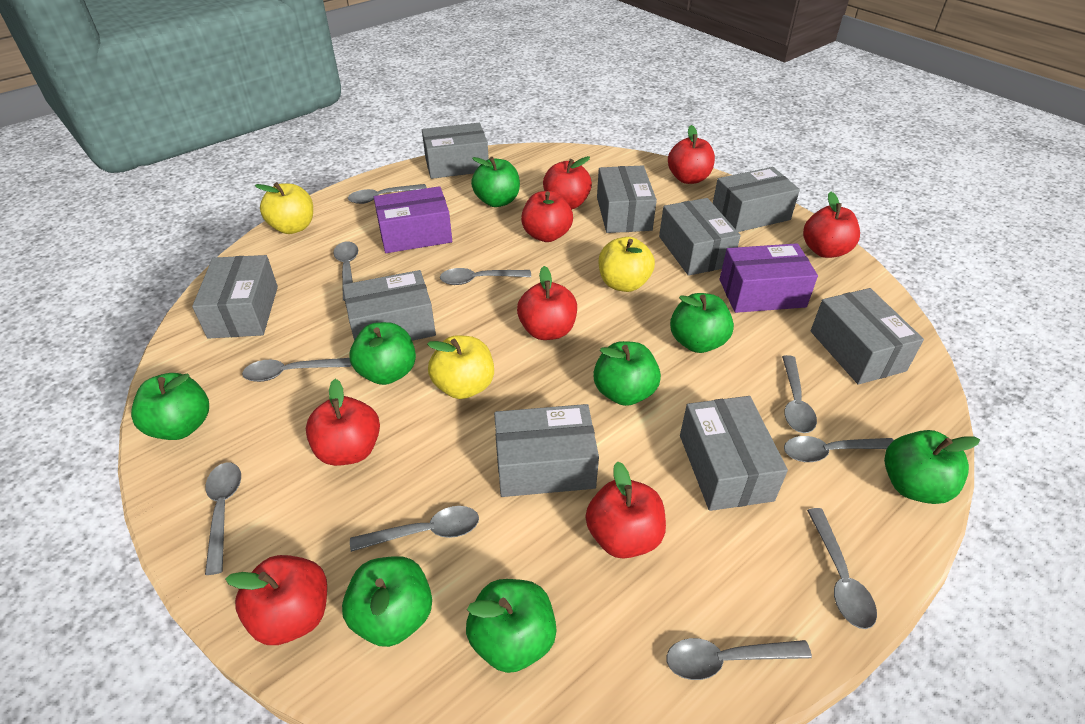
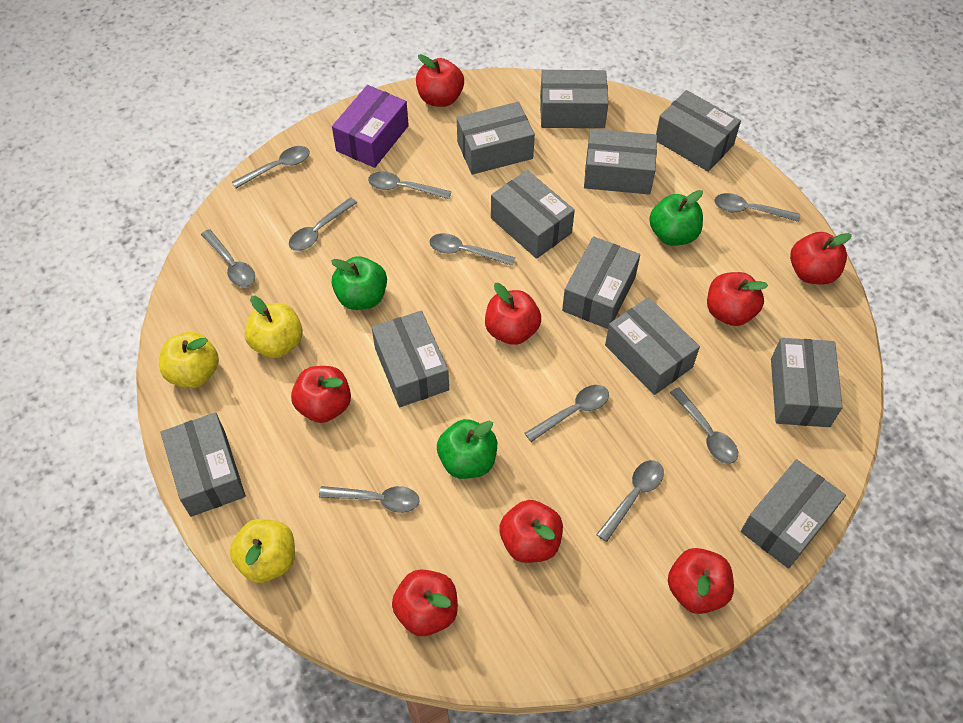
green apple: 8 -> 3
grey box: 9 -> 11
purple box: 2 -> 1

